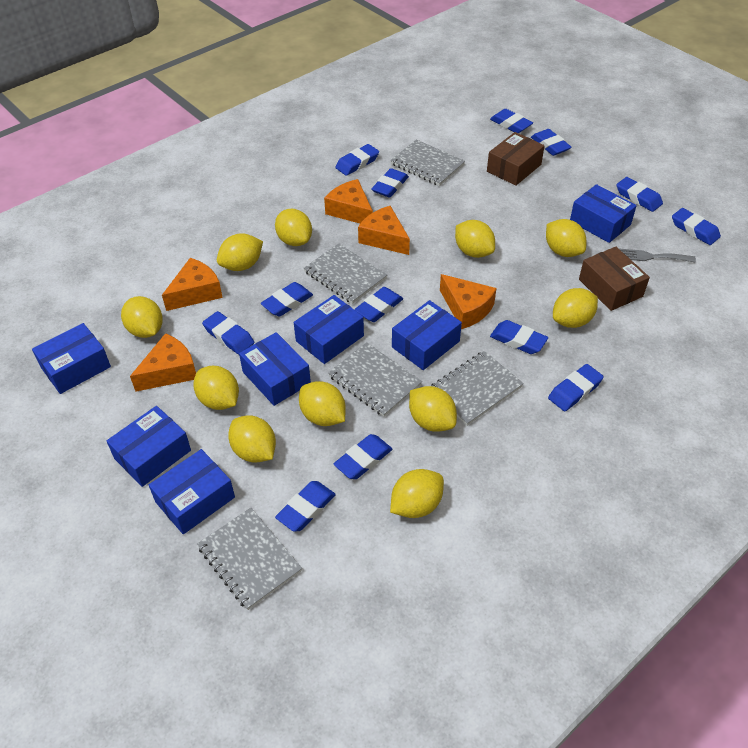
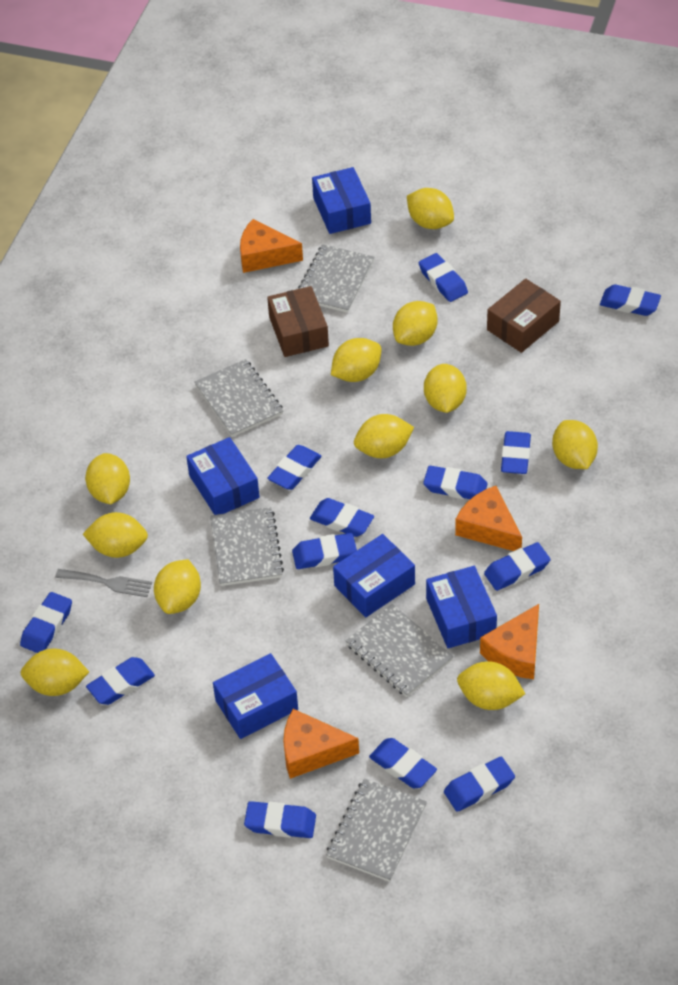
blue box: 7 -> 5
orange cheese: 5 -> 4

